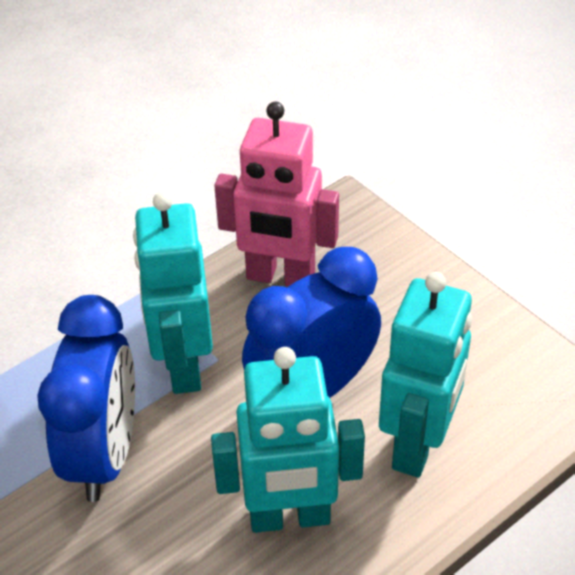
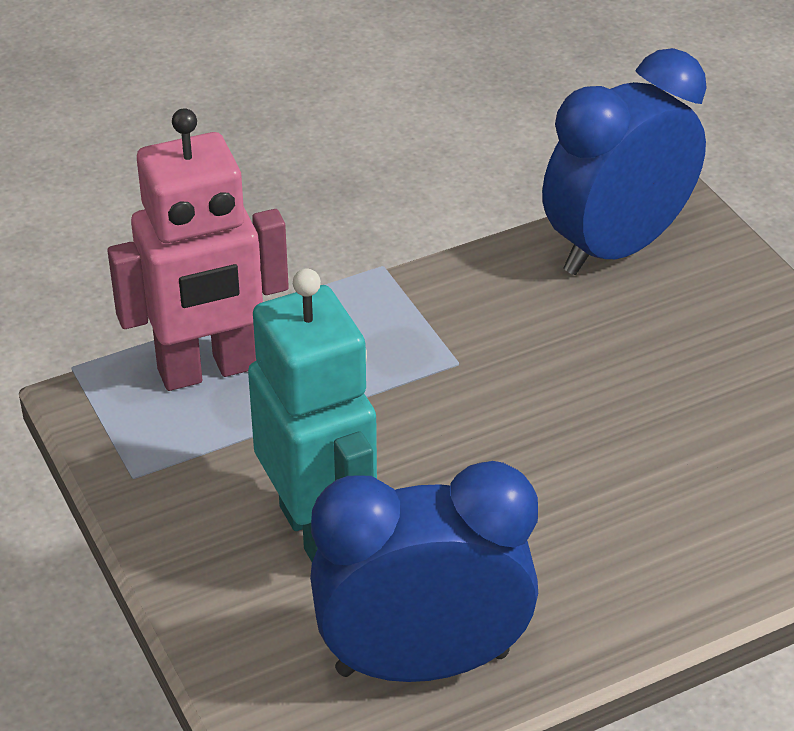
turquoise robot: 3 -> 1

